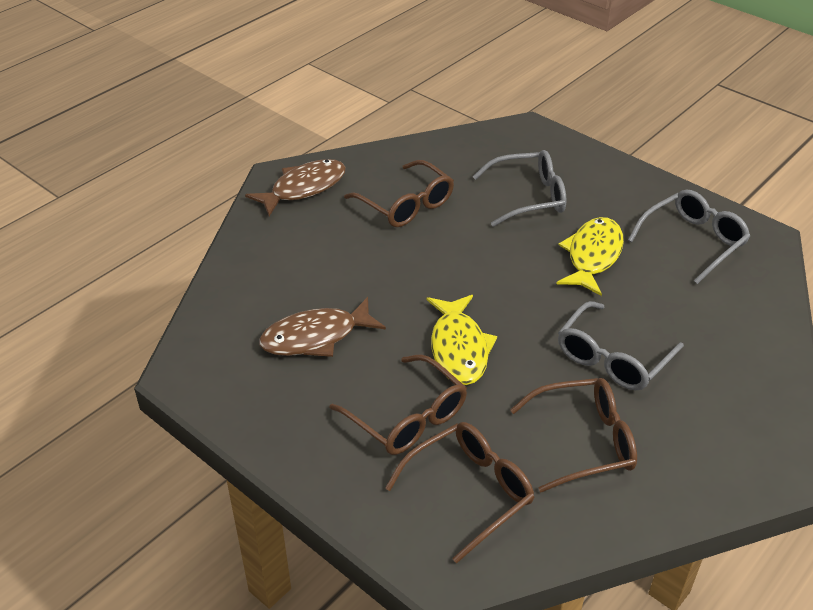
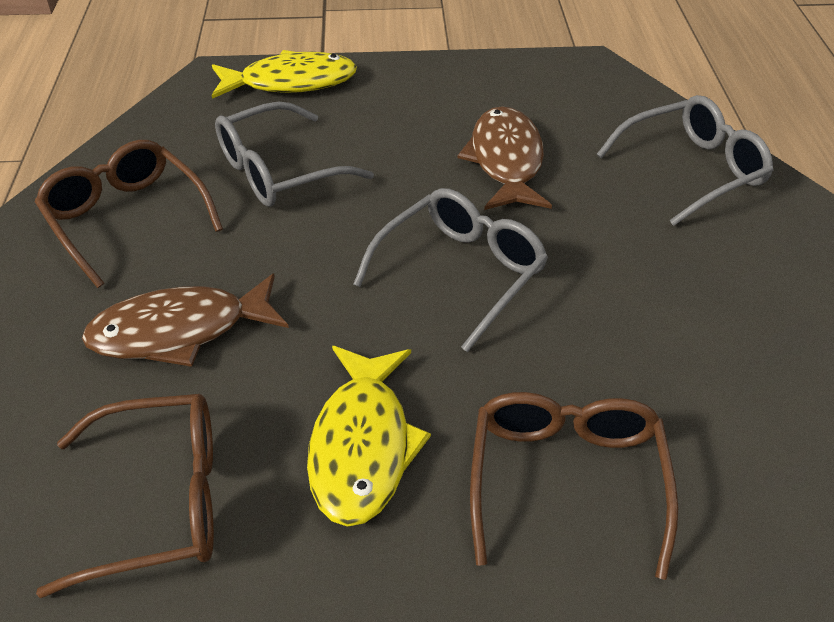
brown glasses: 4 -> 3

